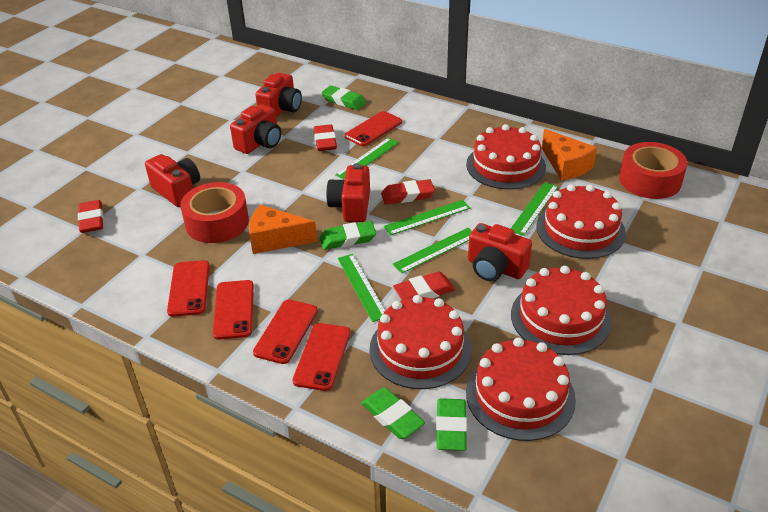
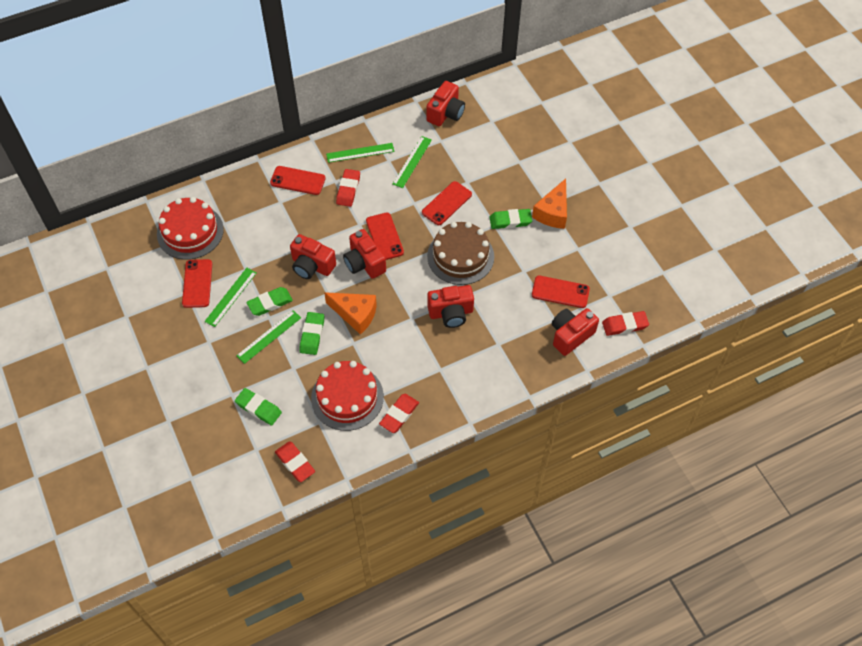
brown cake: 0 -> 1
green ruler: 5 -> 4
red cake: 5 -> 2
red tape: 2 -> 0

